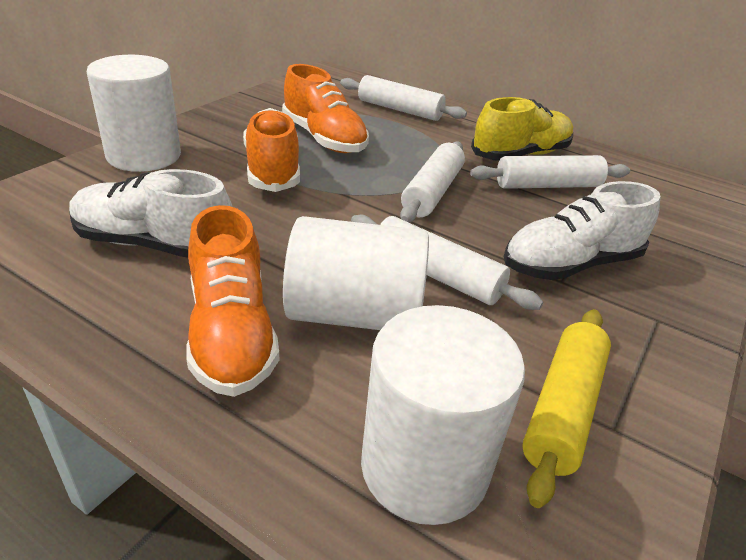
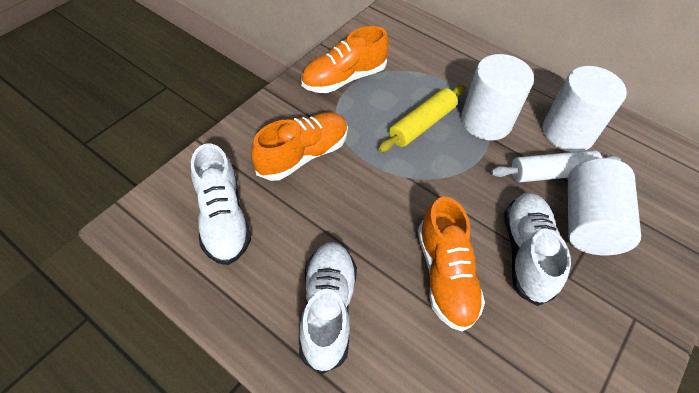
white rolling pin: 4 -> 1
white shoe: 2 -> 3
yellow shoe: 1 -> 0

